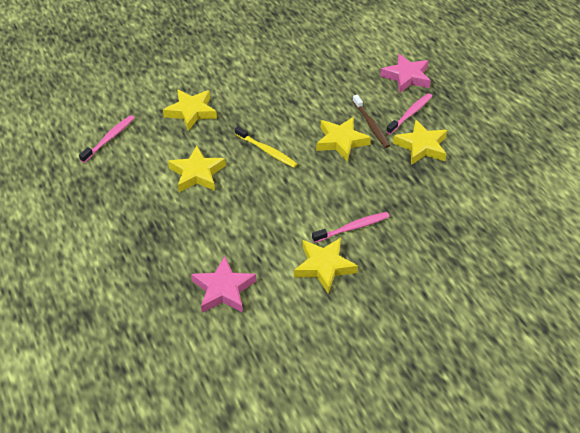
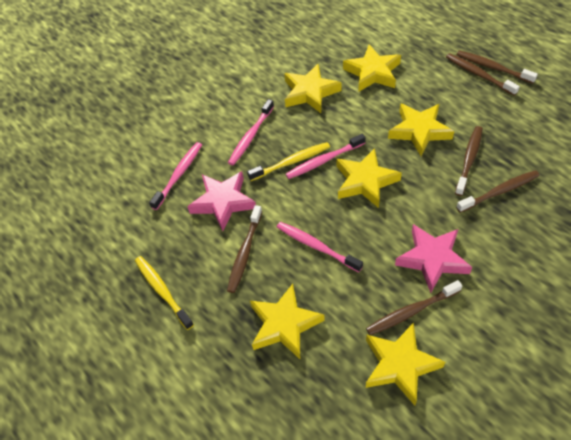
brown toothbrush: 1 -> 6
pink toothbrush: 3 -> 4
yellow star: 5 -> 6
yellow toothbrush: 1 -> 2

